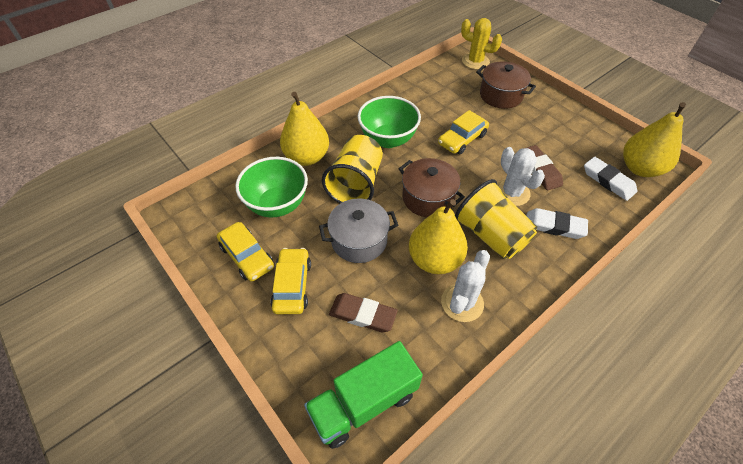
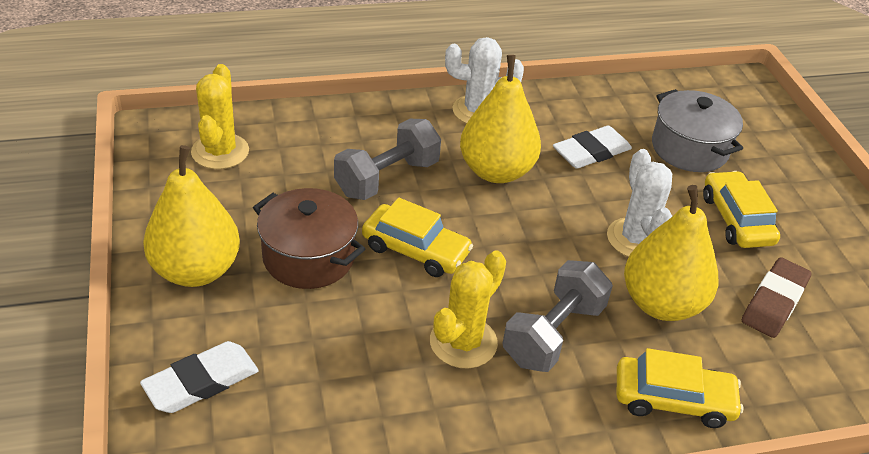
brown eraser: 2 -> 1
brown pot: 2 -> 1
green bowl: 2 -> 0
green truck: 1 -> 0
grey dumbbell: 0 -> 2
yellow cactus: 1 -> 2
yellow cup: 2 -> 0

